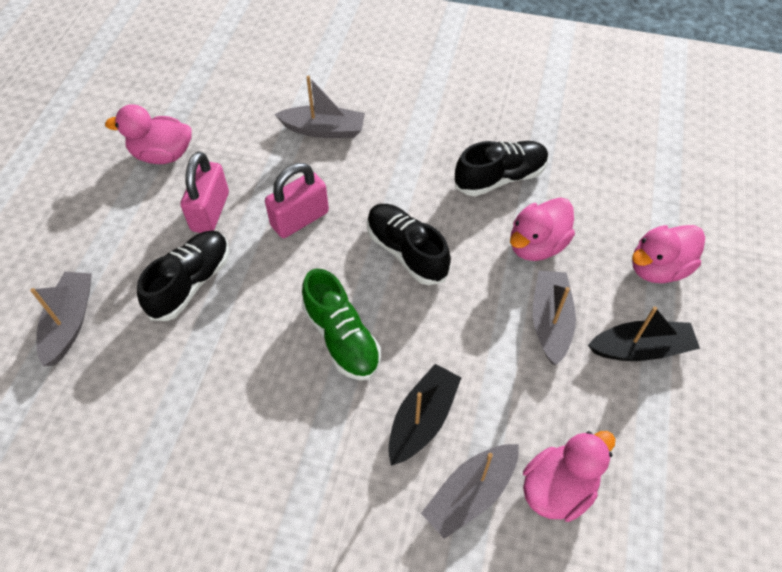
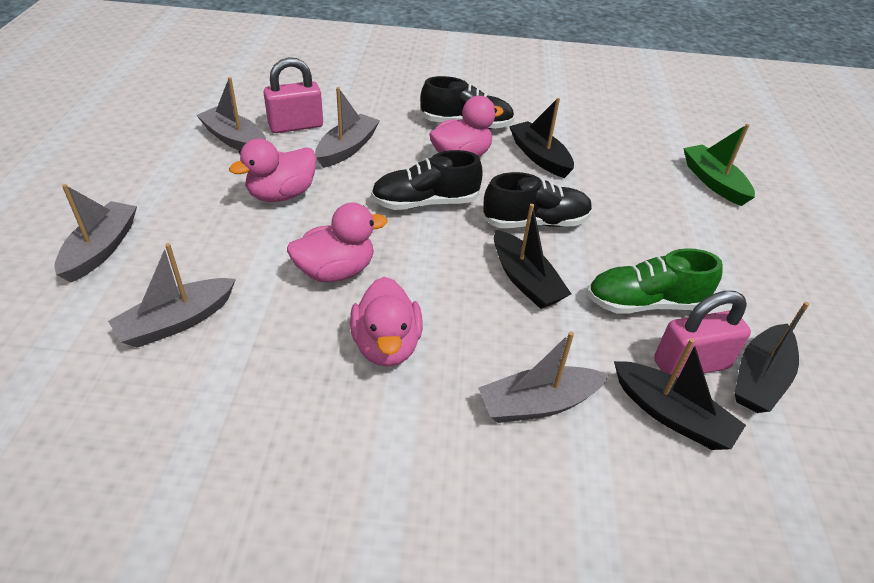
black boat: 2 -> 4
green boat: 0 -> 1
grey boat: 4 -> 5

